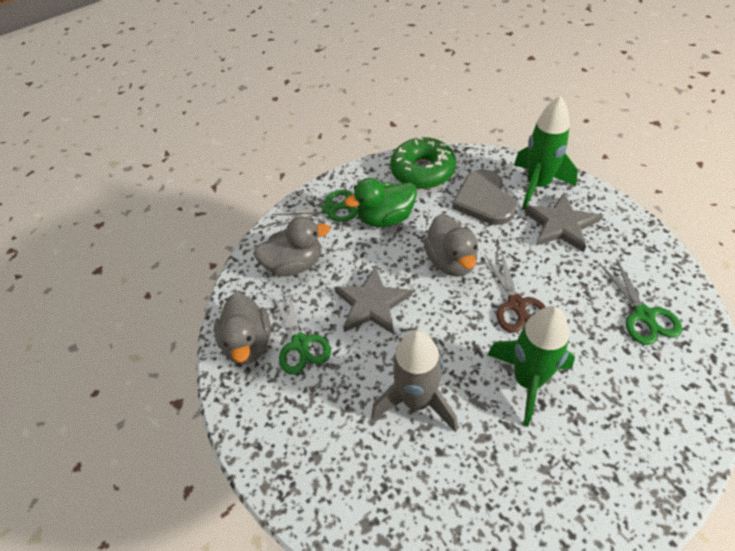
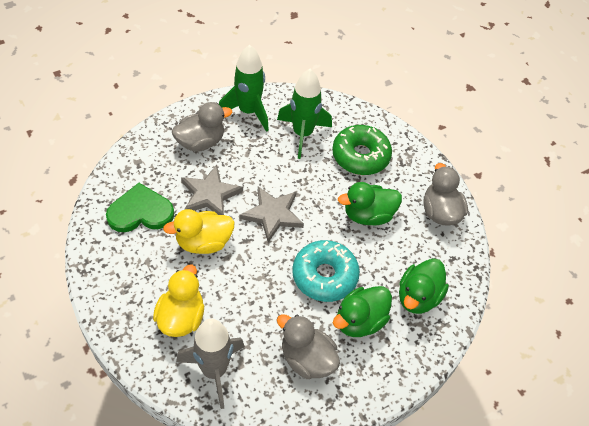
brown scissors: 1 -> 0
green duck: 1 -> 3
green heart: 0 -> 1
green scissors: 3 -> 0
grey heart: 1 -> 0
turquoise donut: 0 -> 1
yellow duck: 0 -> 2

